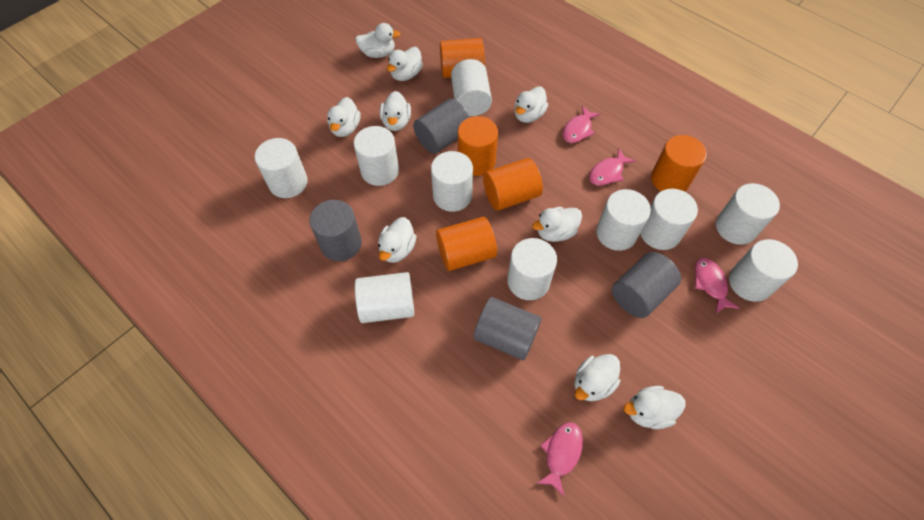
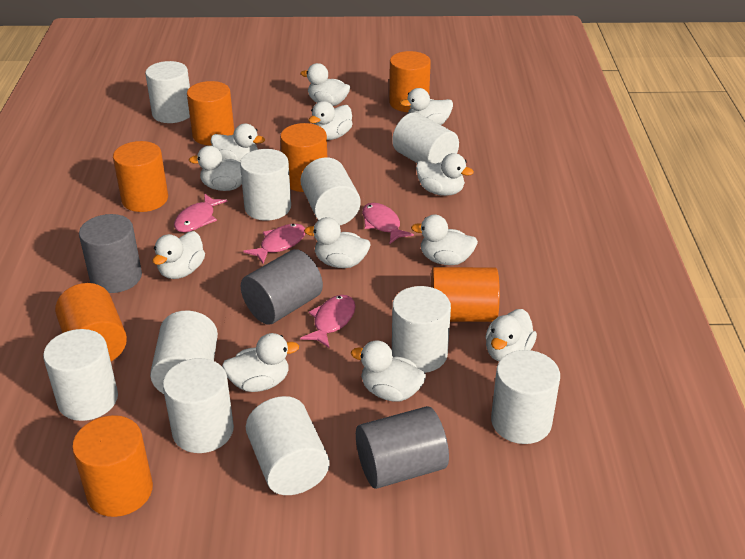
grey cylinder: 4 -> 3
orange cylinder: 5 -> 7
white duck: 9 -> 12

